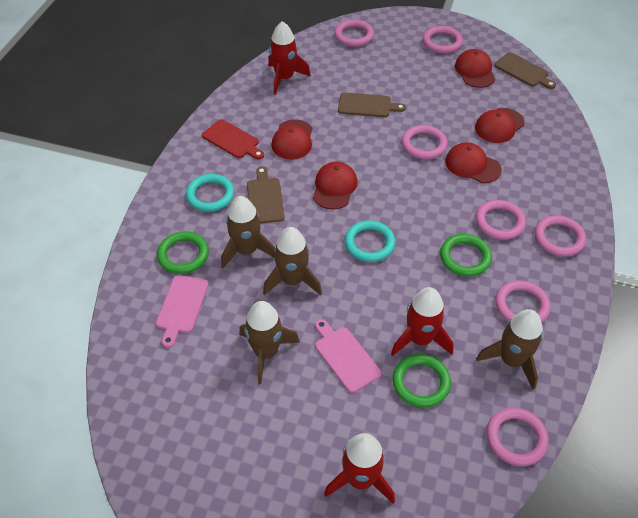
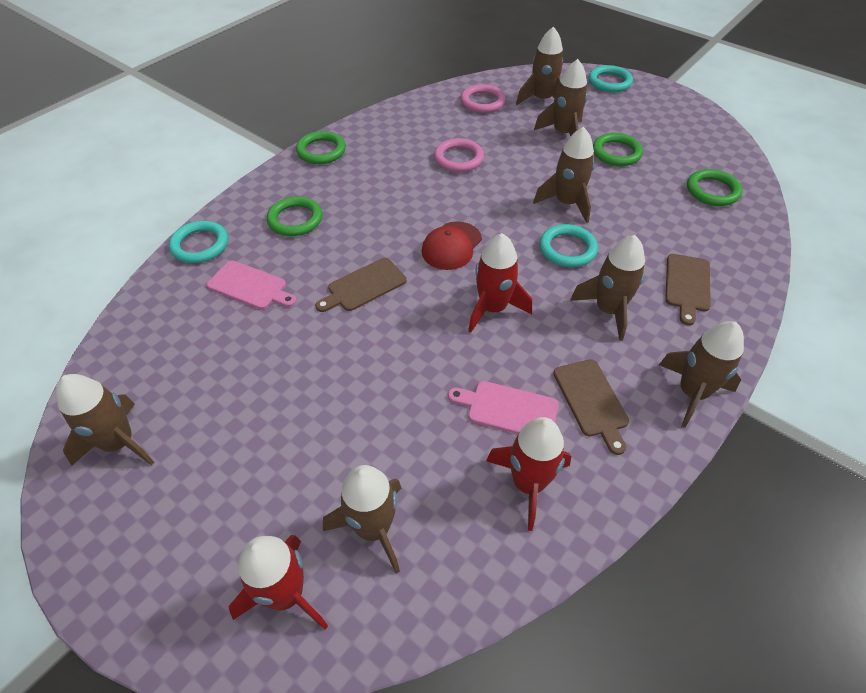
brown rocket: 4 -> 7
green ring: 3 -> 4
pink ring: 7 -> 2
red cap: 5 -> 1
red cutting board: 1 -> 0
turquoise ring: 2 -> 3

